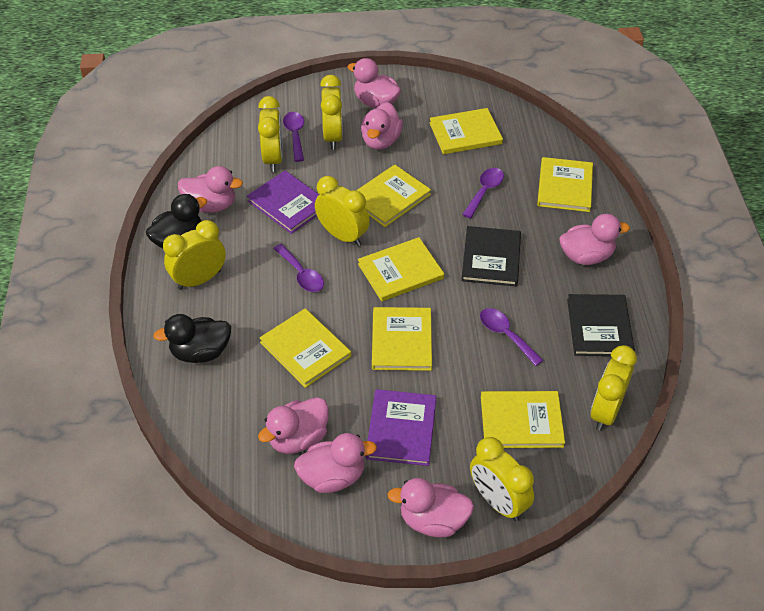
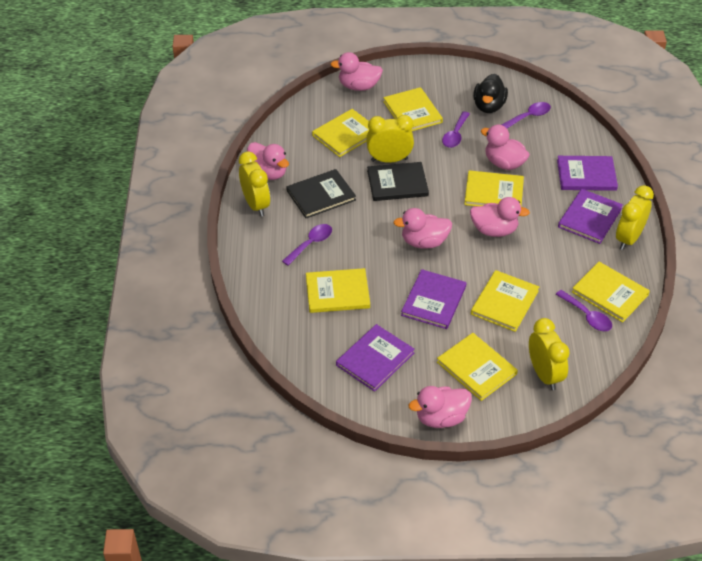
black duck: 2 -> 1
pink duck: 7 -> 6
purple book: 2 -> 4
yellow clock: 6 -> 4

